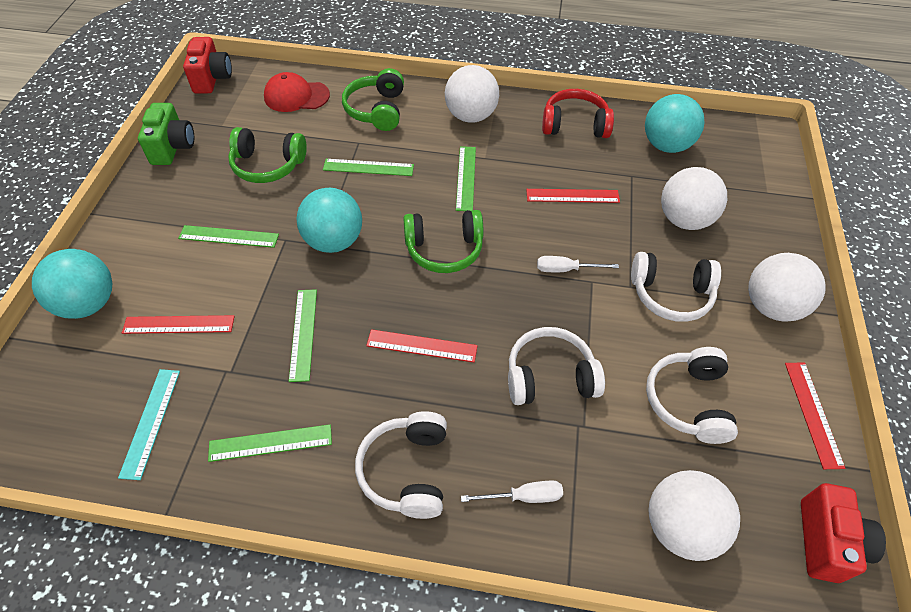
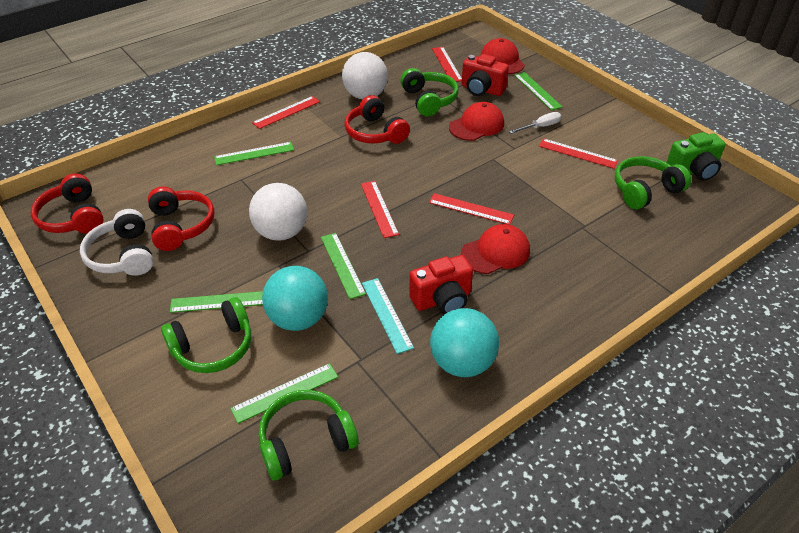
green headphones: 3 -> 4
red cap: 1 -> 3
red headphones: 1 -> 3
red ruler: 4 -> 5
turquoise ball: 3 -> 2
white ball: 4 -> 2
white headphones: 4 -> 1
white screwdriver: 2 -> 1

